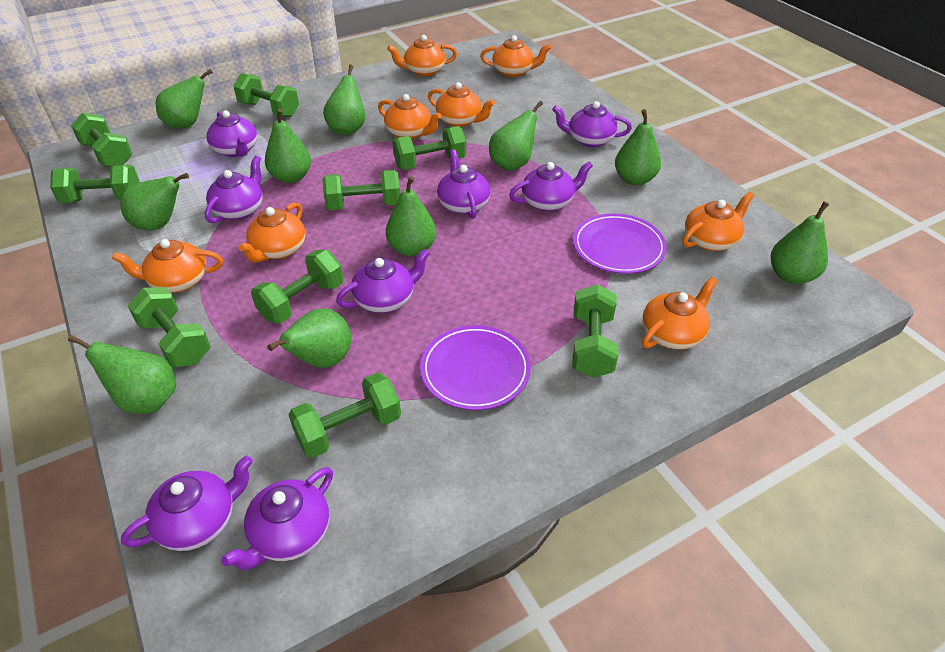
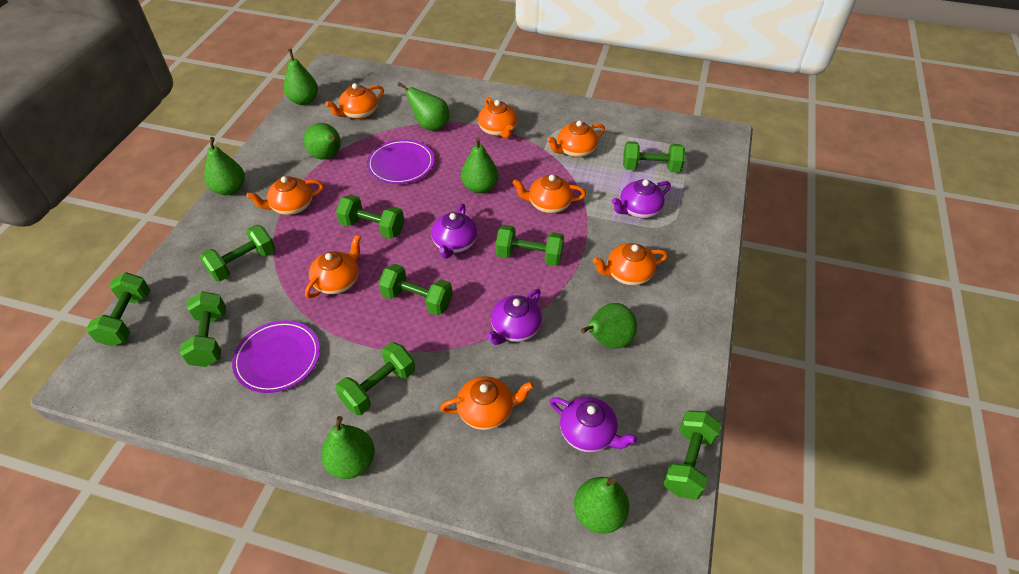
green pear: 10 -> 8
purple teapot: 8 -> 4

